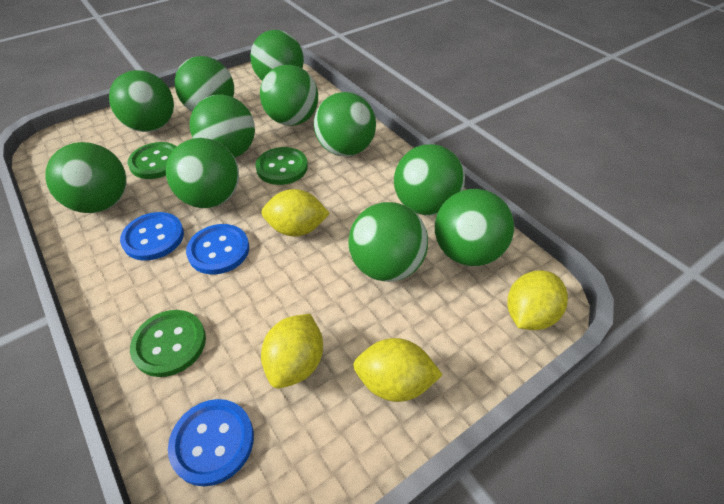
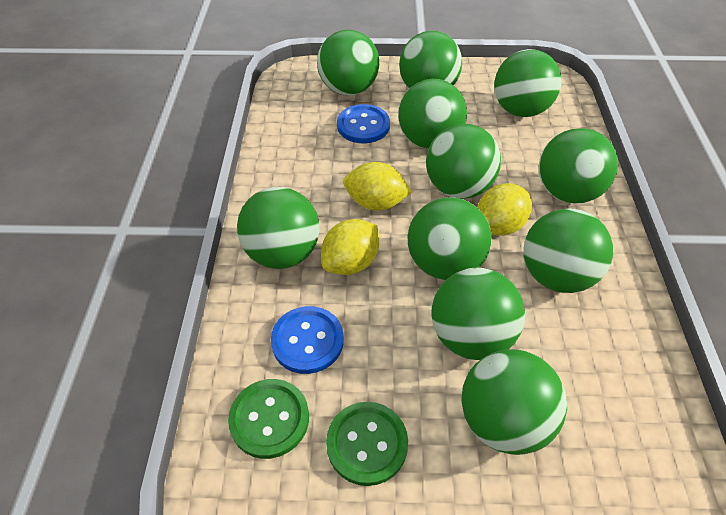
blue button: 3 -> 2
green button: 3 -> 2
yellow lemon: 4 -> 3

